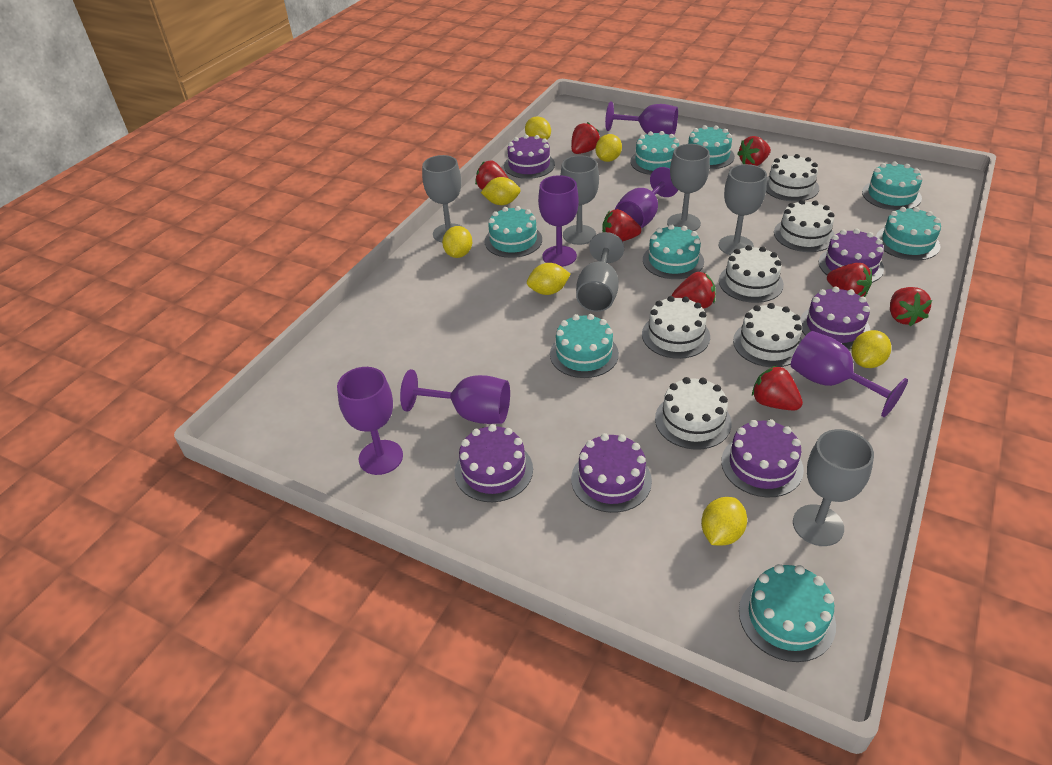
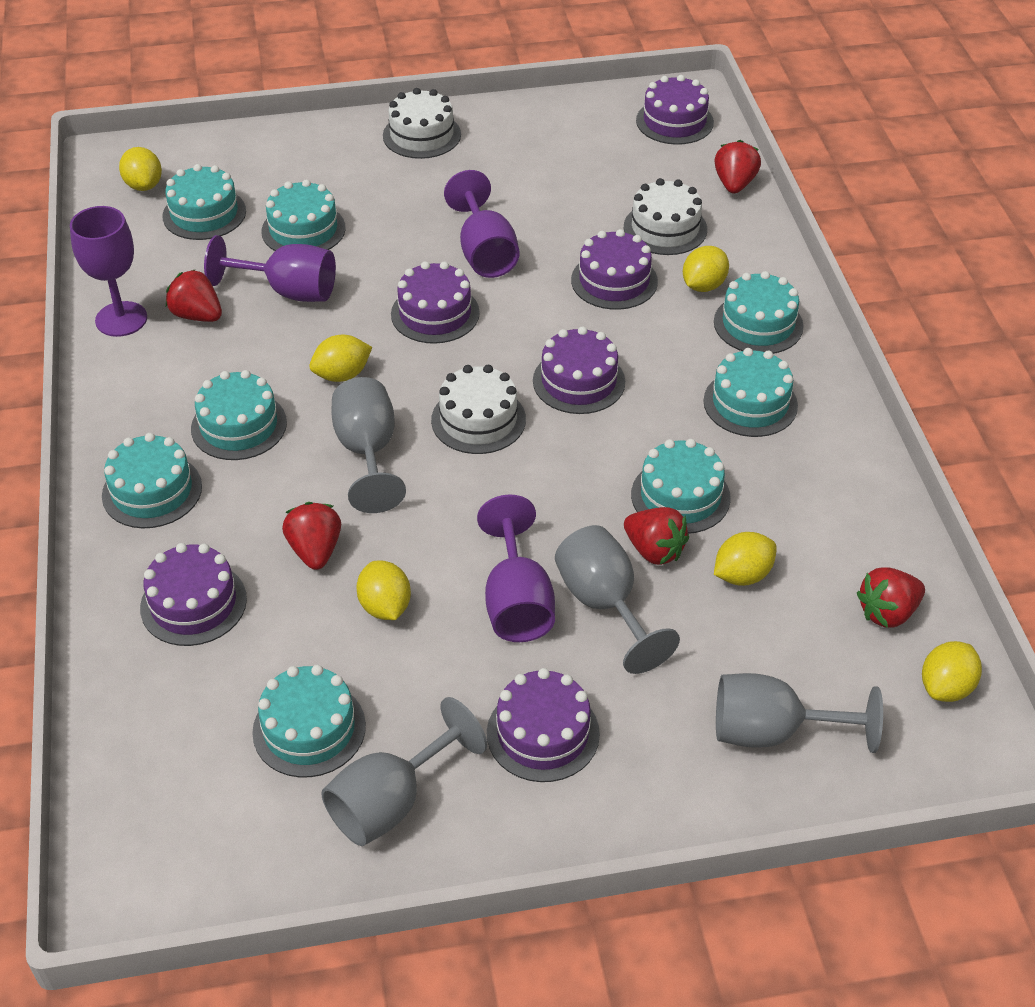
grey goblet: 6 -> 4
purple goblet: 6 -> 4
red strawberry: 8 -> 5
white cake: 6 -> 3
yellow lemon: 7 -> 6

